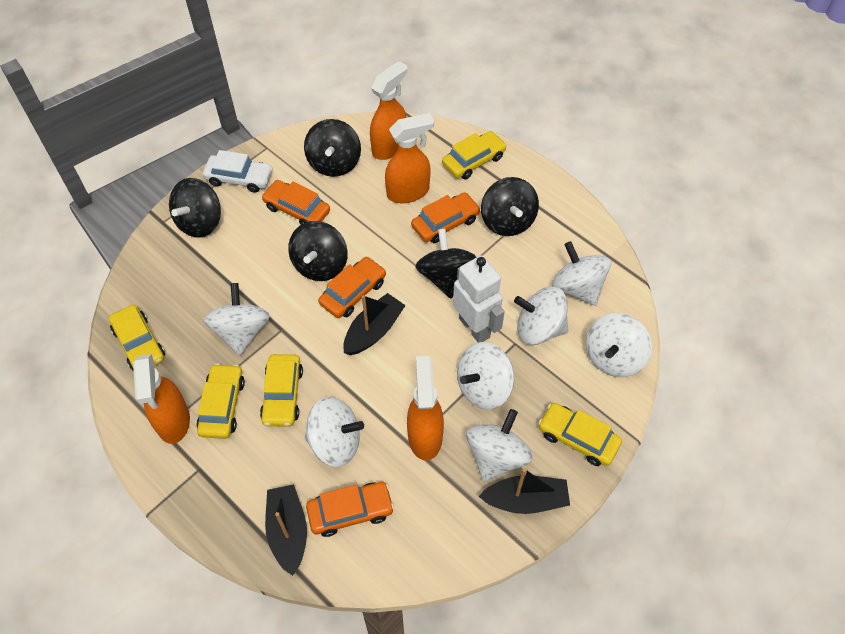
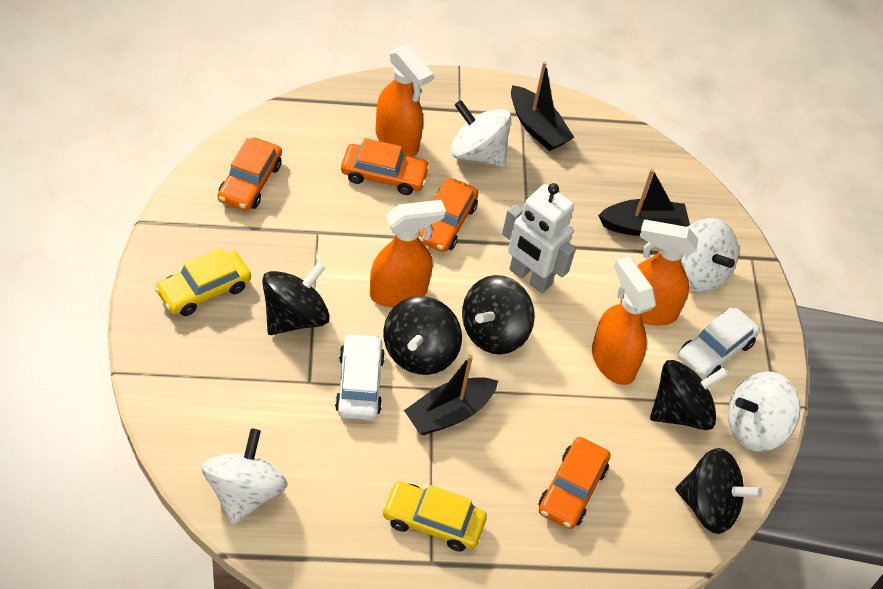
white car: 1 -> 2
white spinning top: 7 -> 4
yellow car: 5 -> 2

